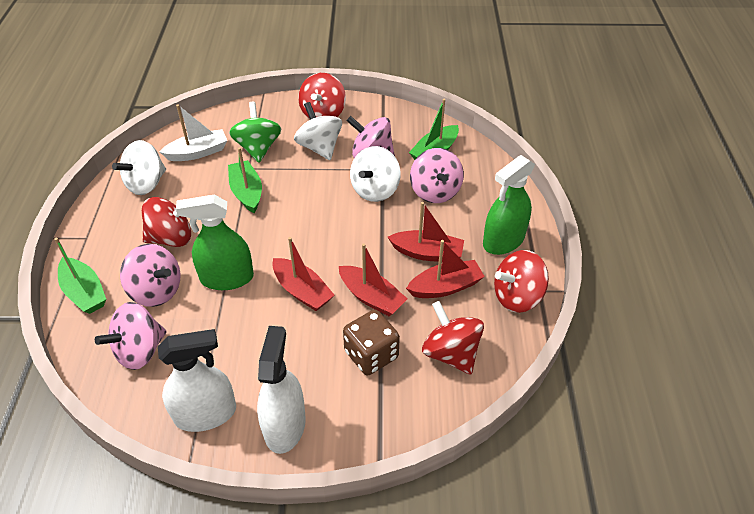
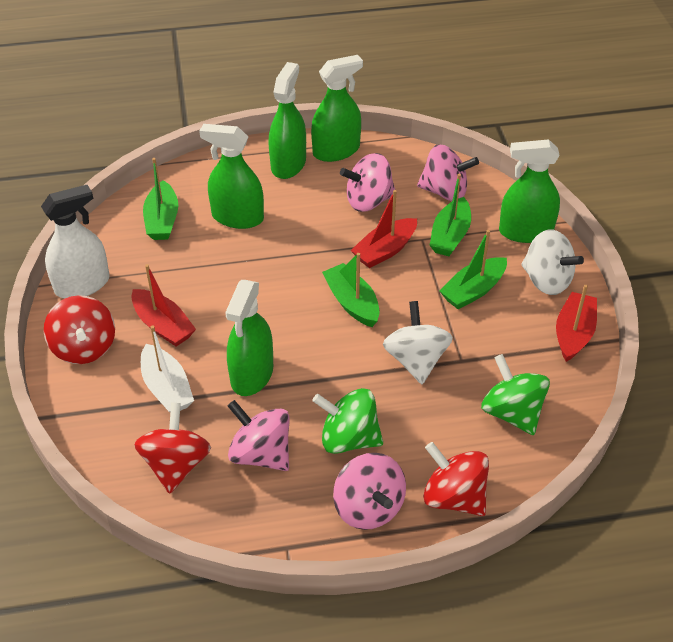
brown dice: 1 -> 0
green boat: 3 -> 4
green spinning top: 1 -> 2
green spray bottle: 2 -> 5
red boat: 4 -> 3
red spinning top: 4 -> 3
white spinning top: 3 -> 2
white spray bottle: 2 -> 1

